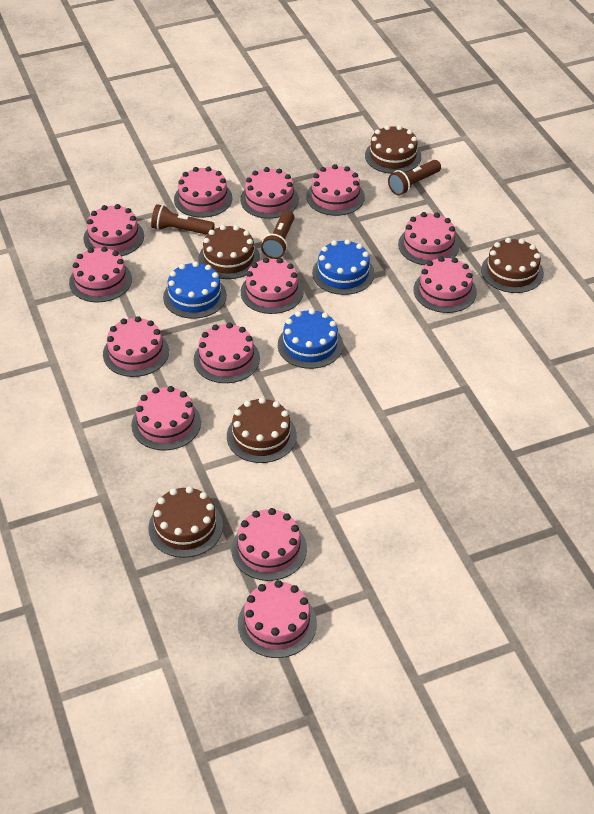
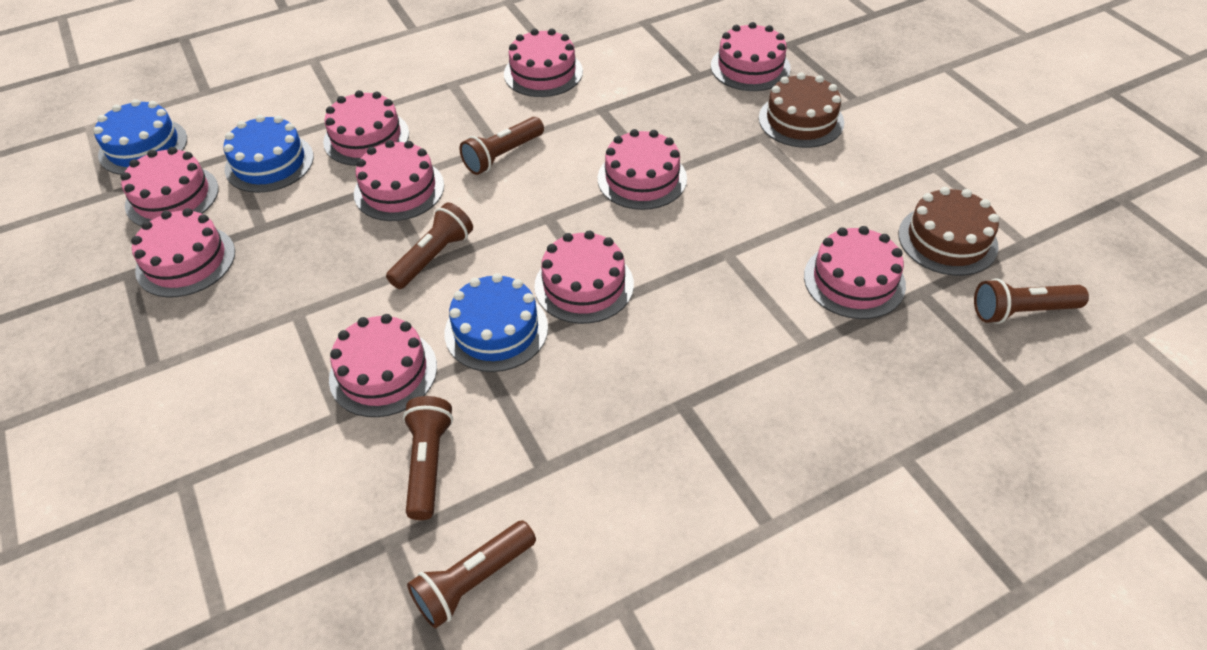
brown cake: 5 -> 2
brown flashlight: 3 -> 5
pink cake: 13 -> 10

